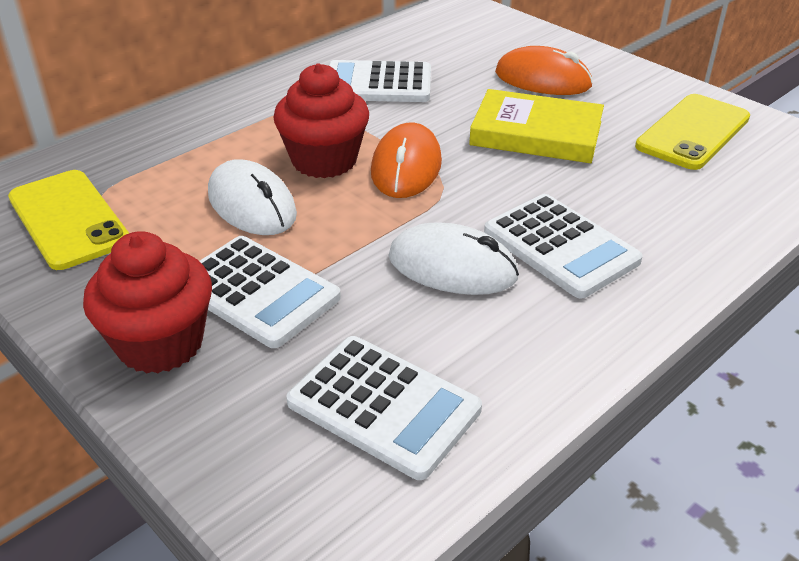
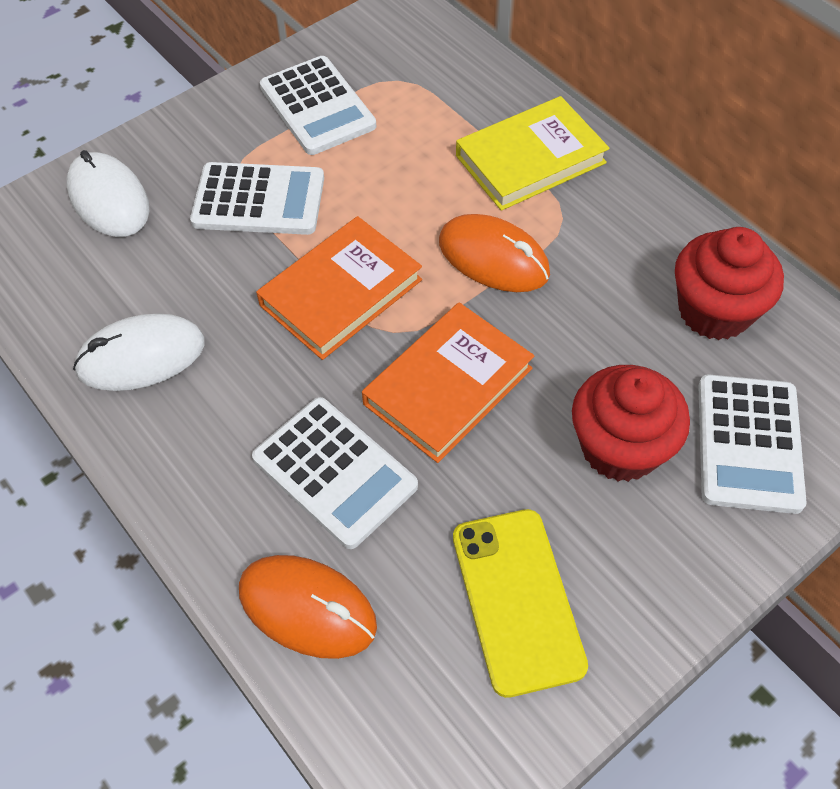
orange book: 0 -> 2
yellow phone: 2 -> 1

